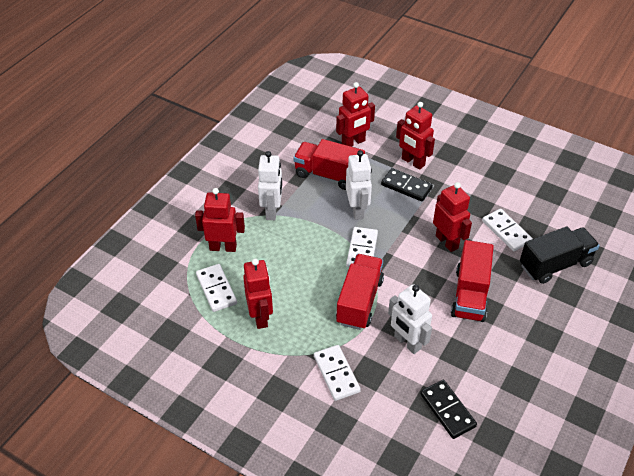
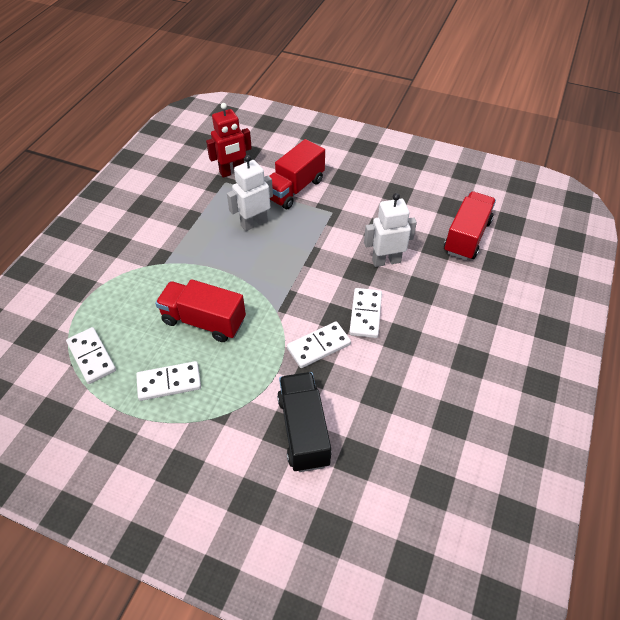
black domino: 2 -> 0
red robot: 5 -> 1
white robot: 3 -> 2

